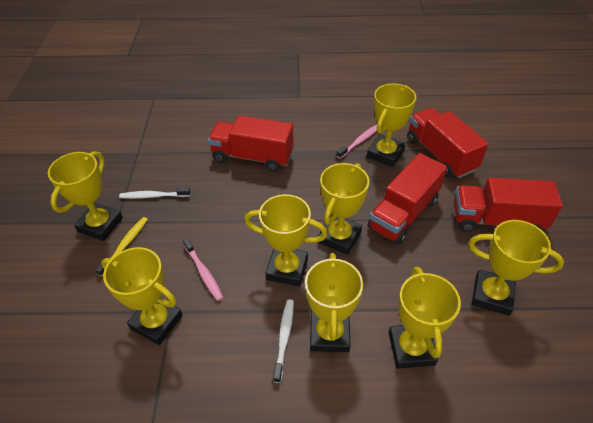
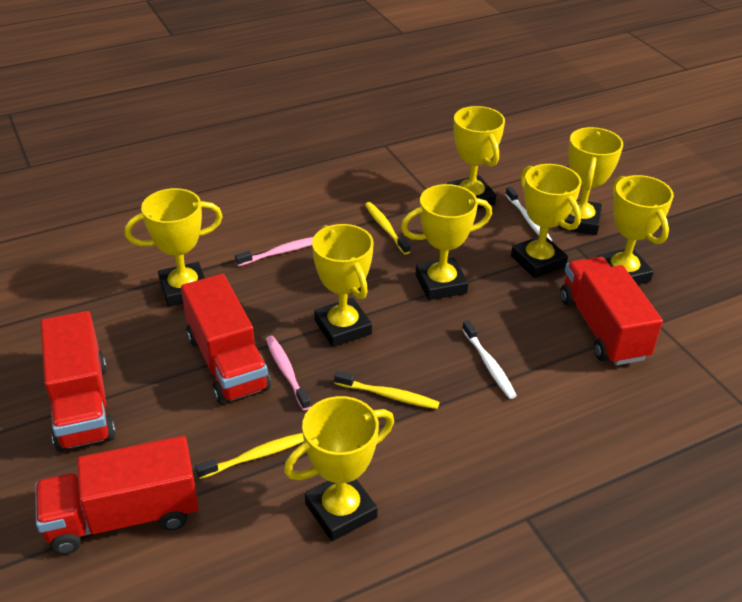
yellow toothbrush: 1 -> 3

